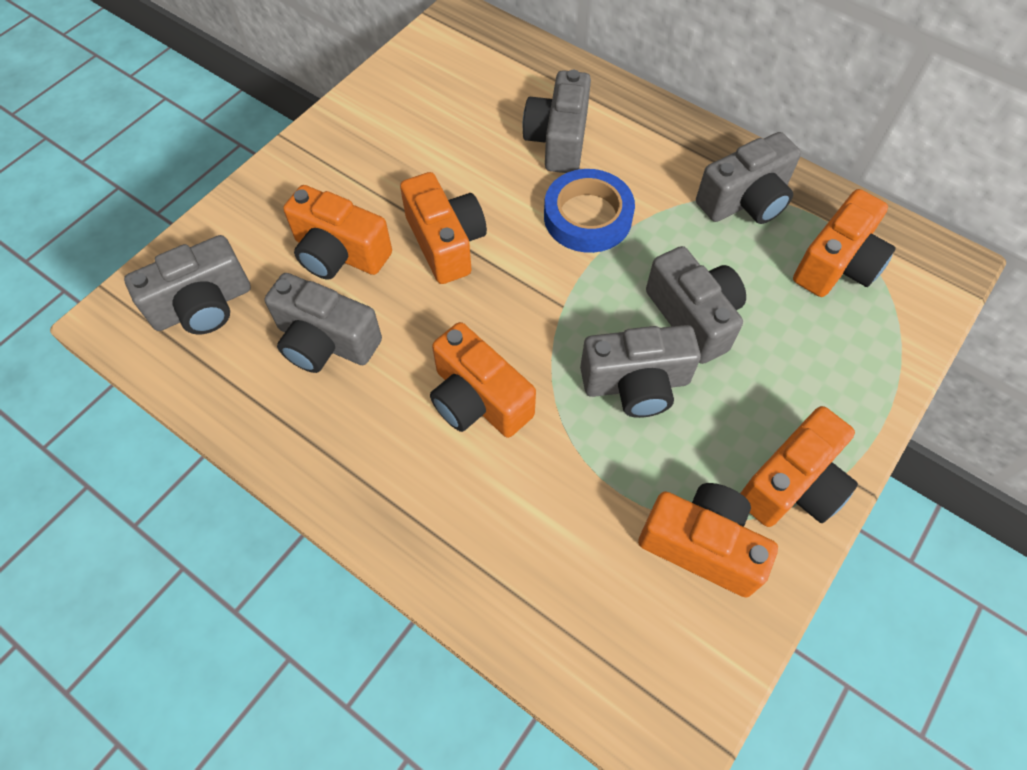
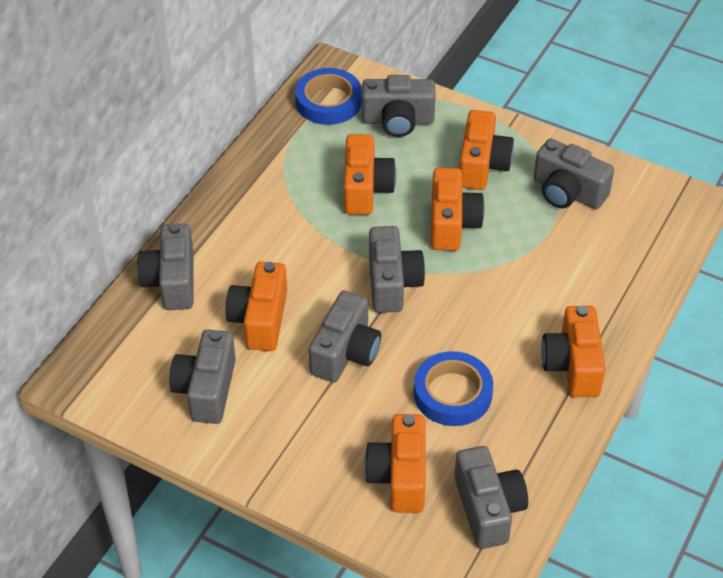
blue tape: 1 -> 2
grey camera: 6 -> 7

